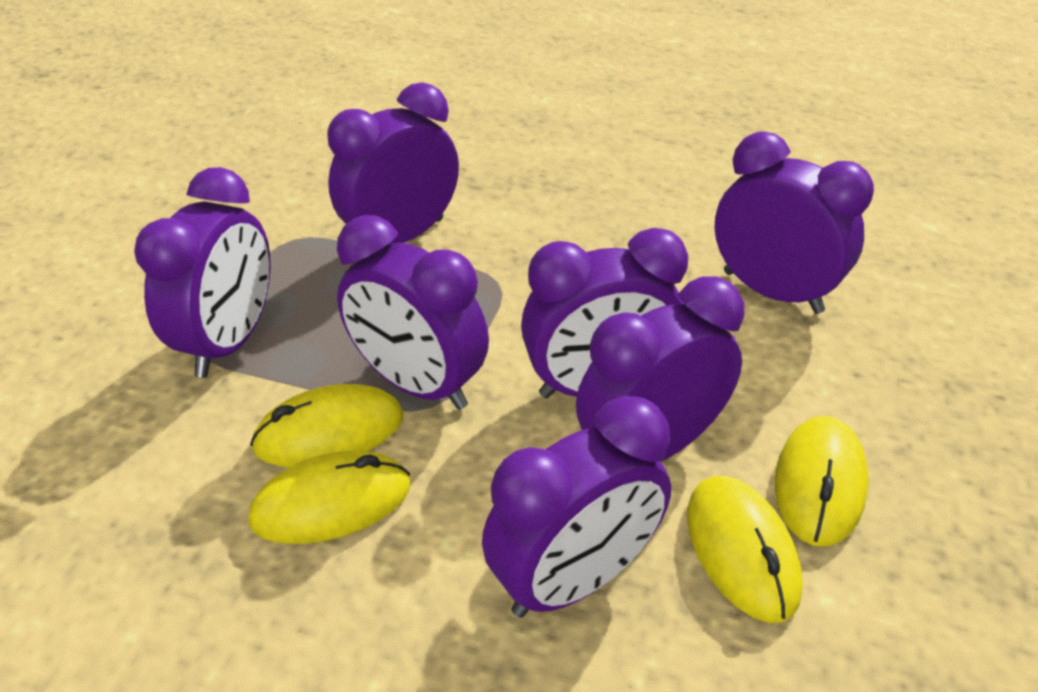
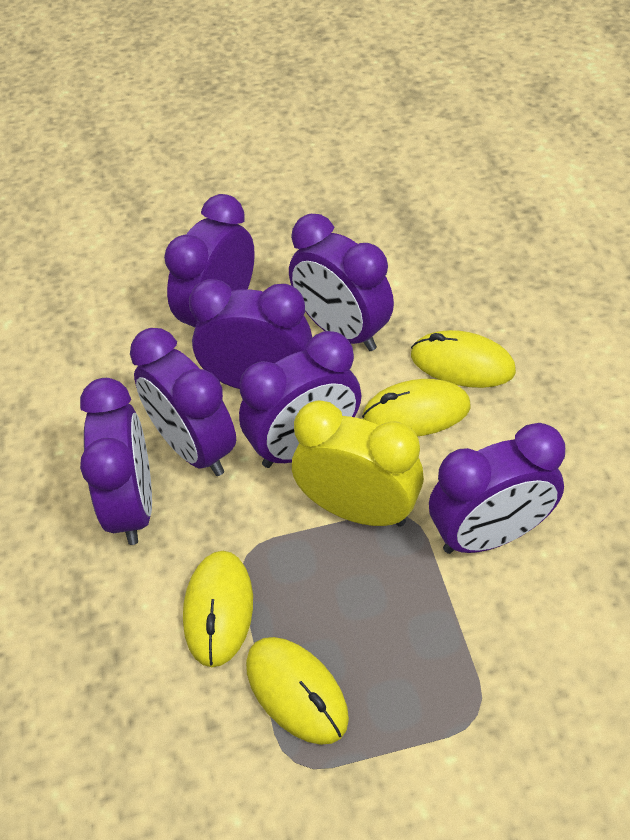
yellow clock: 0 -> 1

